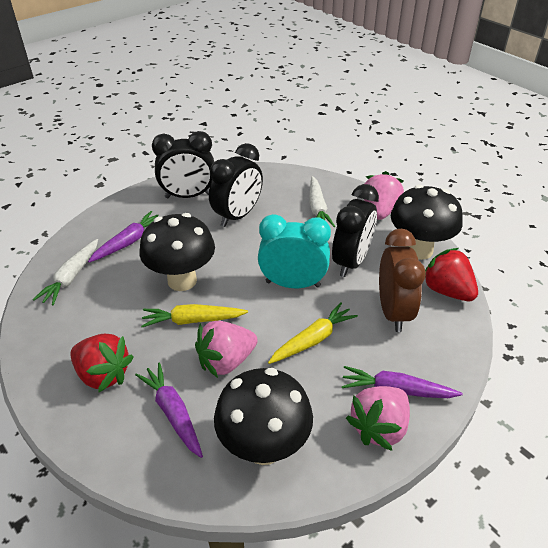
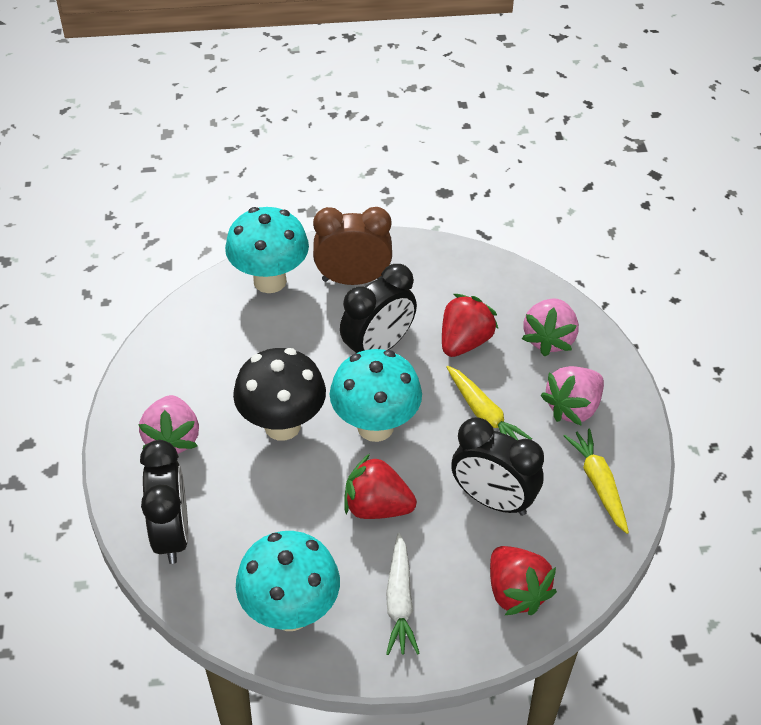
black mushroom: 3 -> 1
purple carrot: 3 -> 0
red strawberry: 2 -> 3
turquoise clock: 1 -> 0
turquoise mushroom: 0 -> 3
white carrot: 2 -> 1

